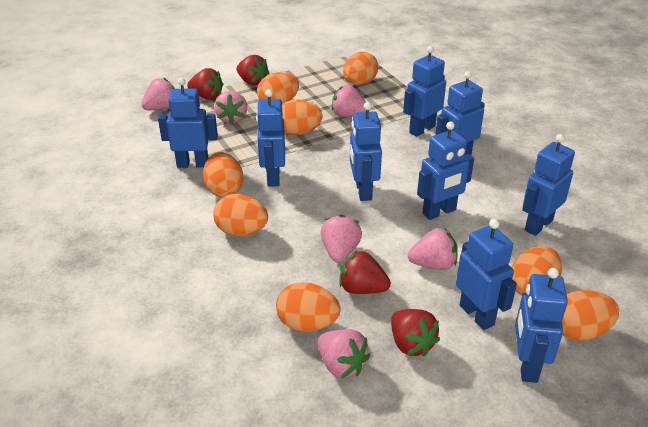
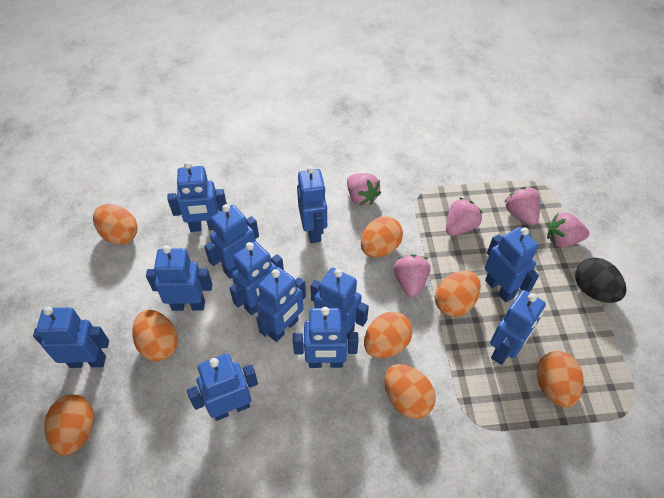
black egg: 0 -> 1
blue robot: 9 -> 12
pink strawberry: 6 -> 5
red strawberry: 4 -> 0

